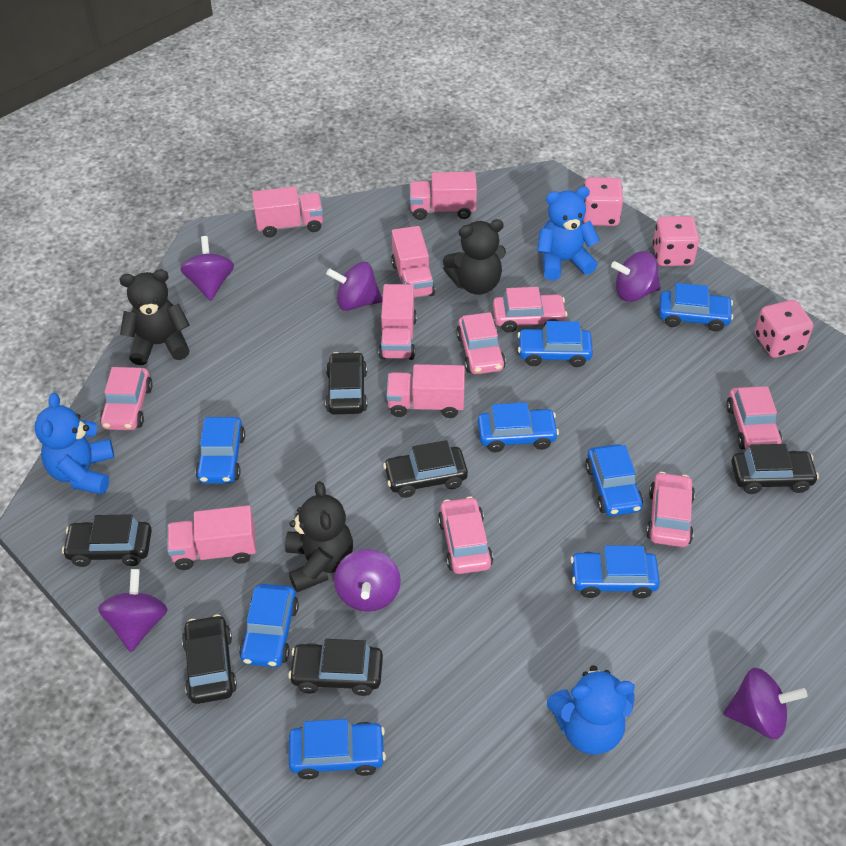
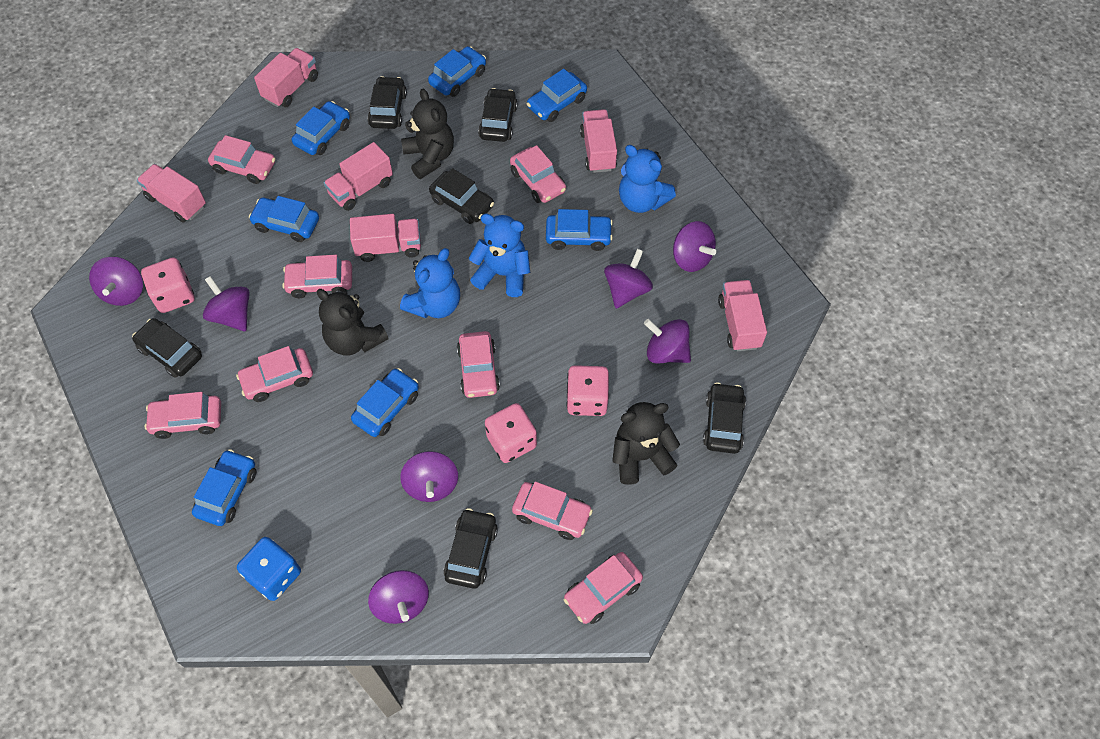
blue car: 8 -> 7
blue dice: 0 -> 1
pink car: 6 -> 8
purple spinning top: 6 -> 7

